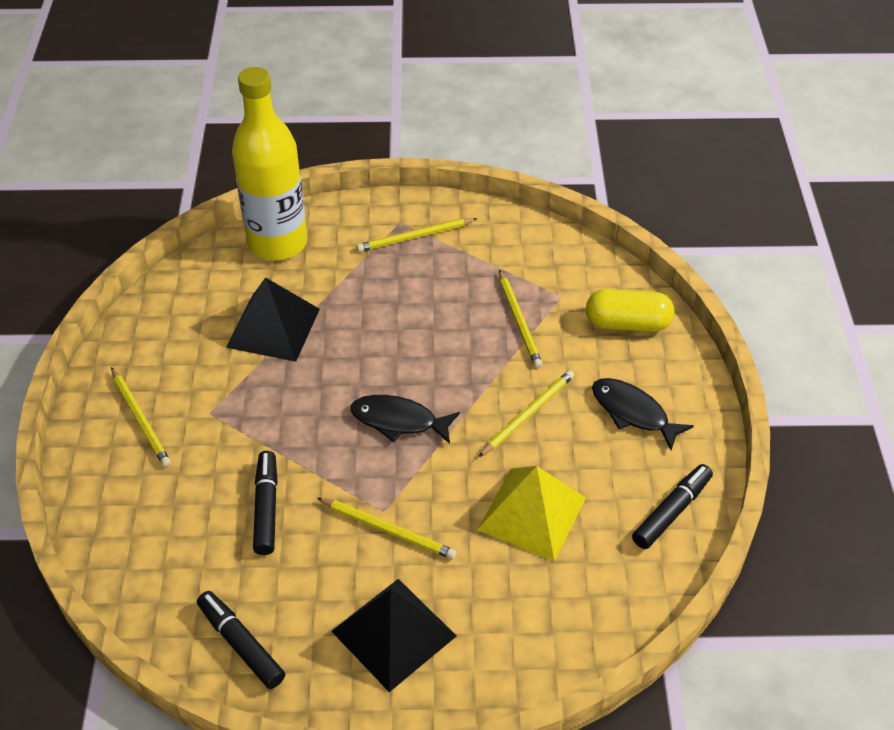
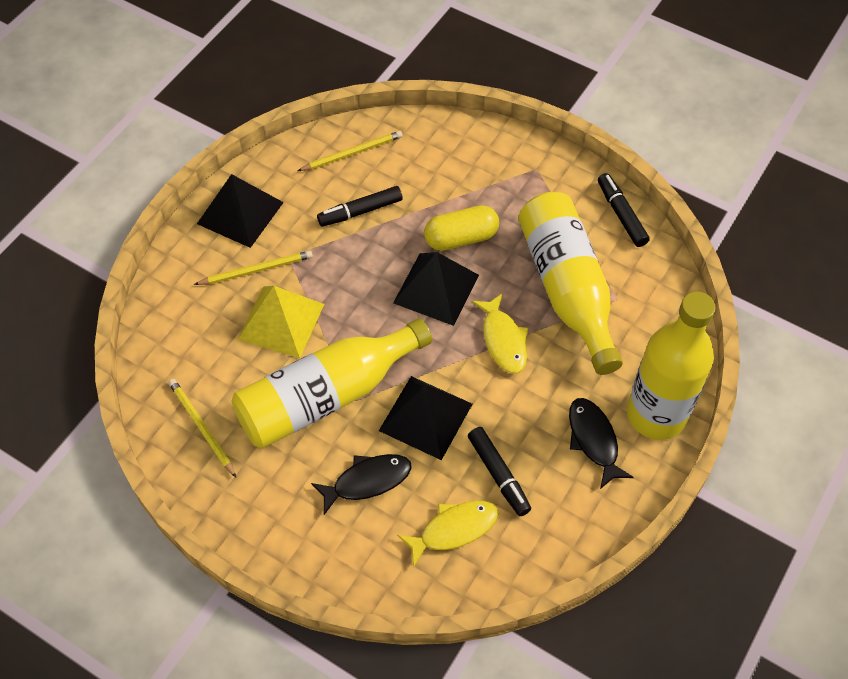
black pyramid: 2 -> 3
yellow bottle: 1 -> 3
yellow fish: 0 -> 2
yellow pencil: 5 -> 3

